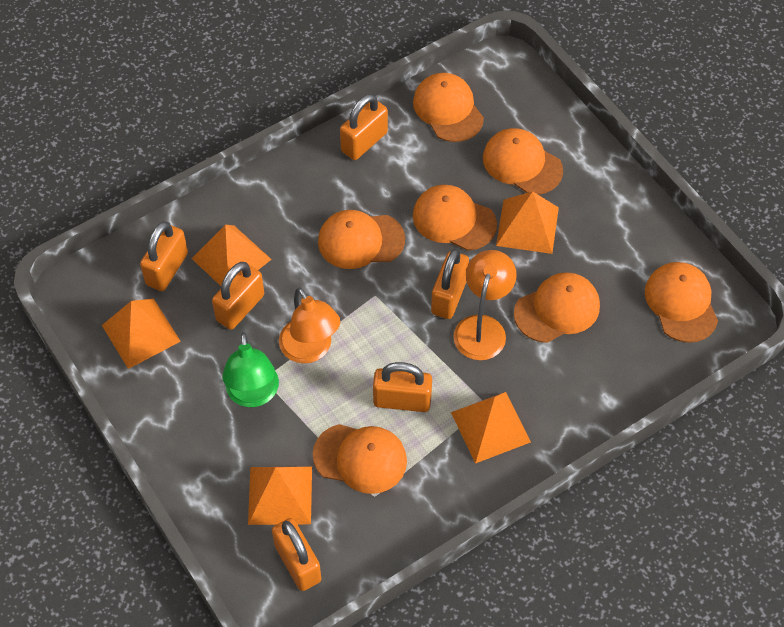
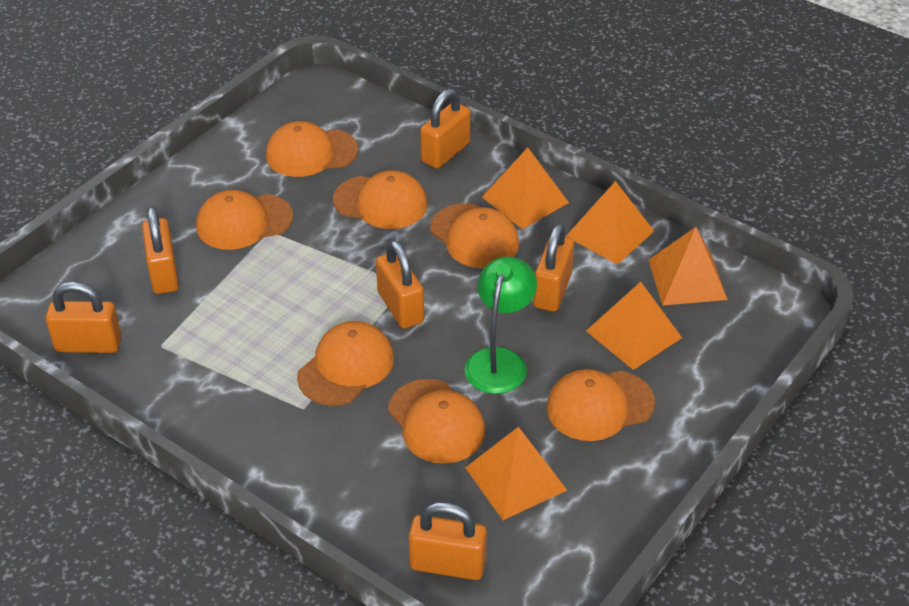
orange lamp: 2 -> 0

